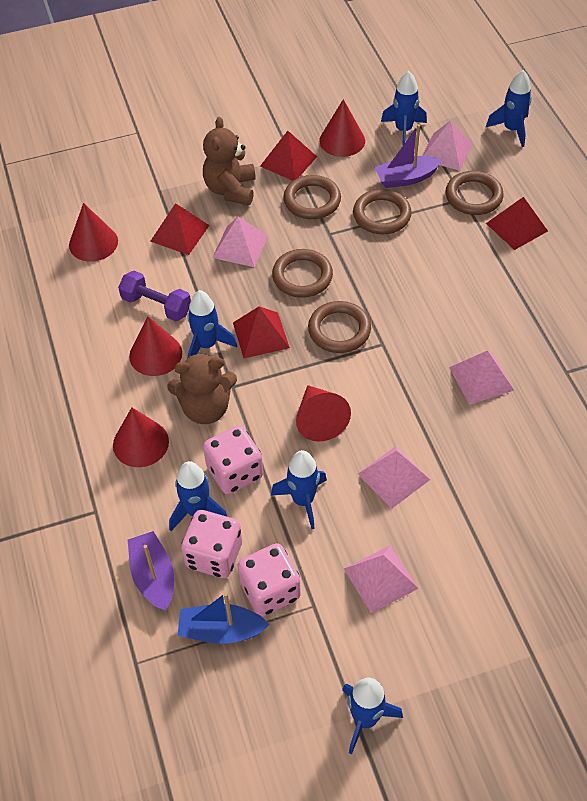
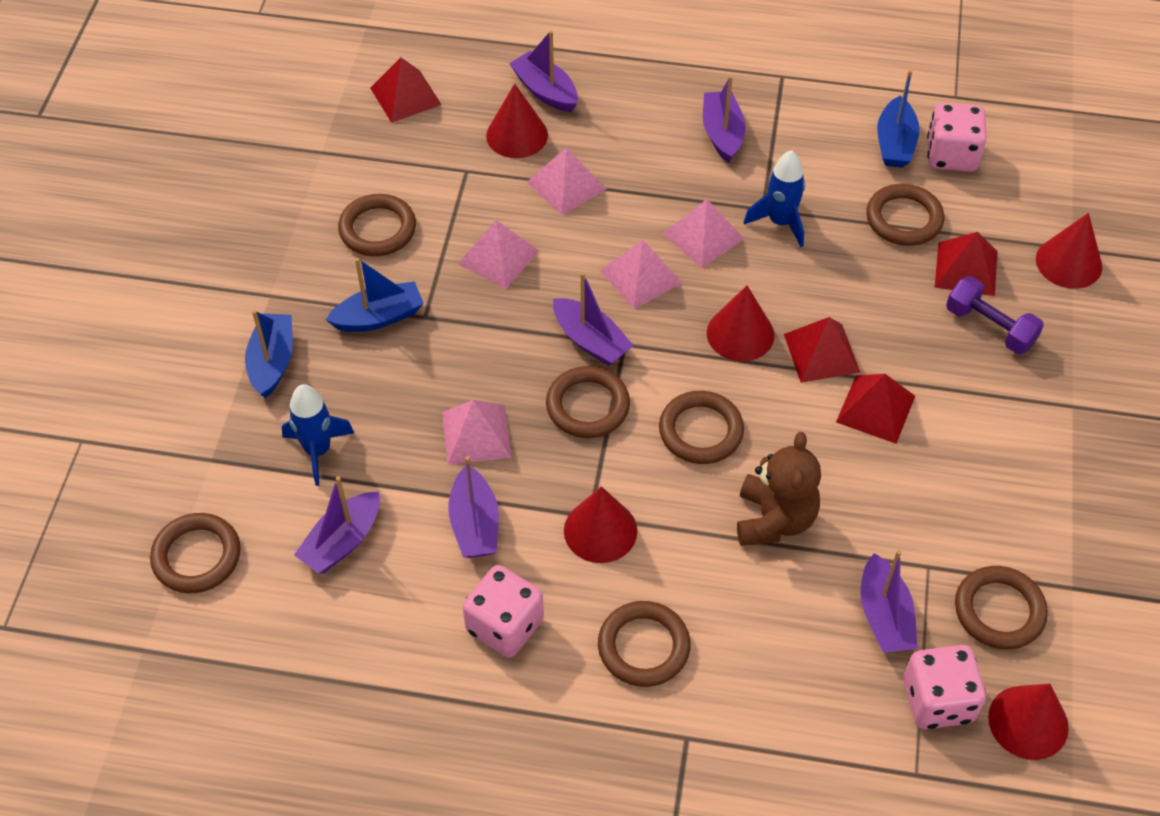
blue boat: 1 -> 3
blue rocket: 6 -> 2
brown ring: 5 -> 7
brown teddy bear: 2 -> 1
purple boat: 2 -> 6

